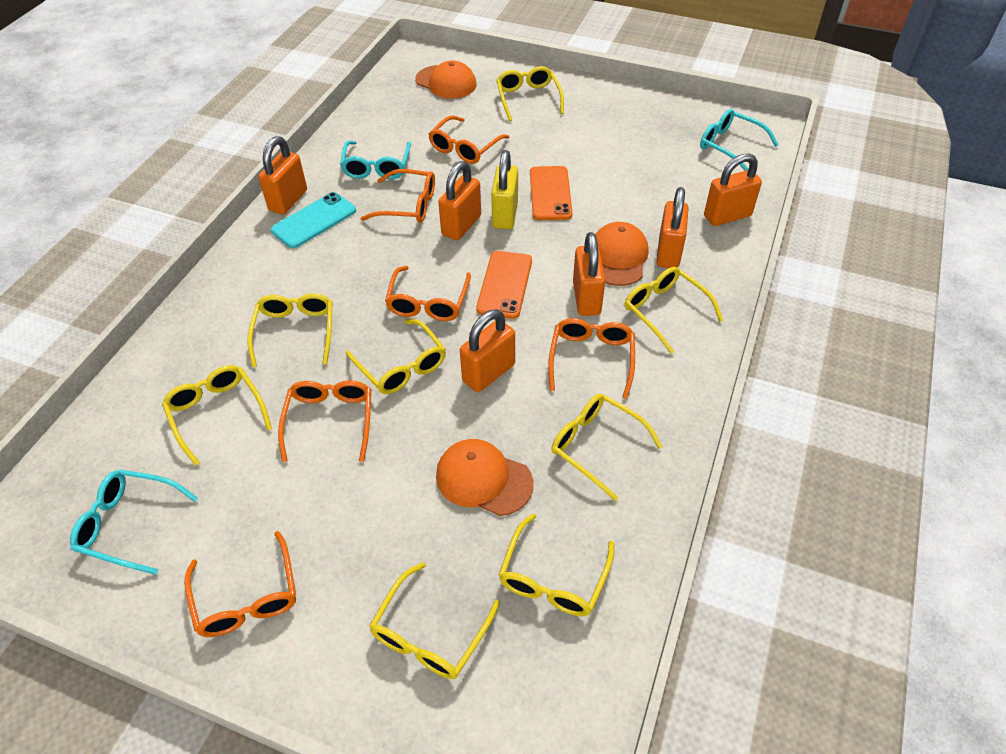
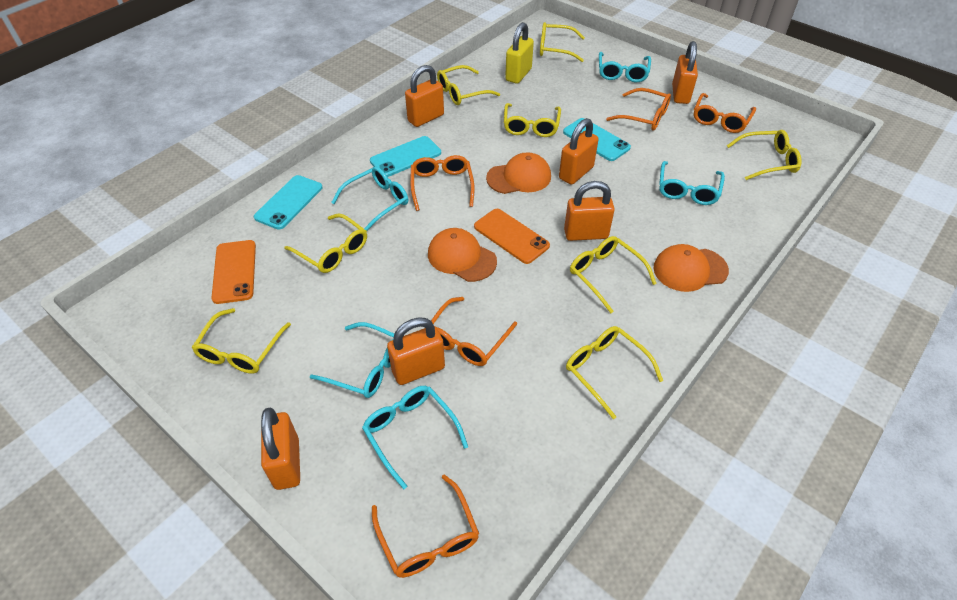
orange glasses: 6 -> 5
turquoise glasses: 3 -> 5
turquoise phone: 1 -> 3

